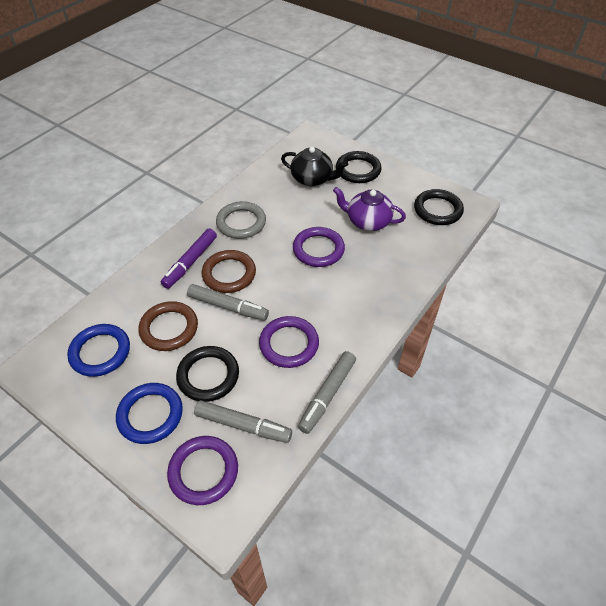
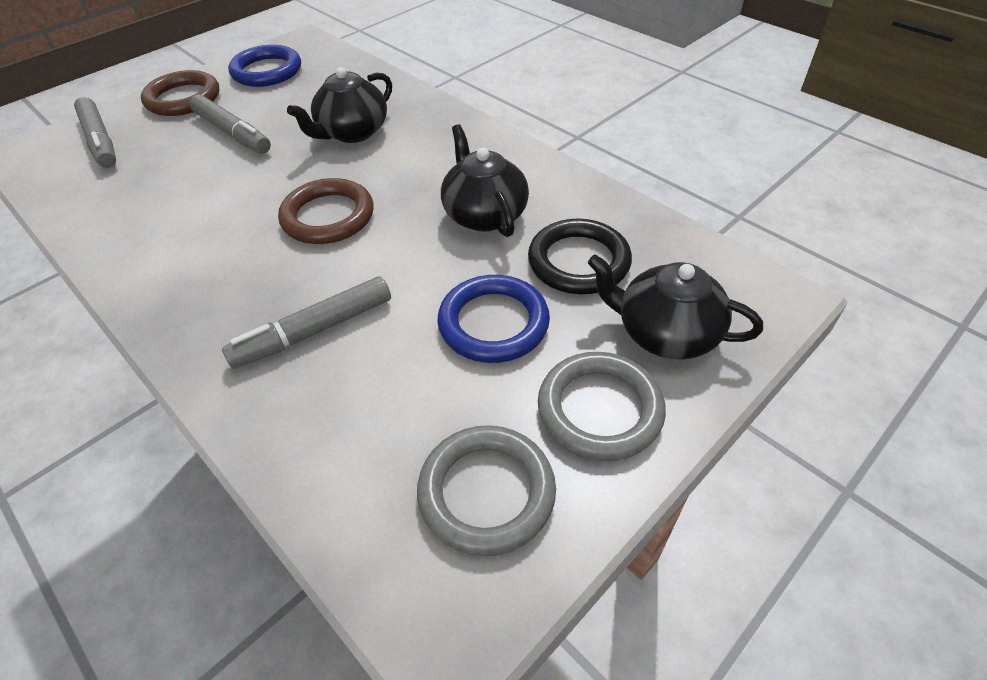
black ring: 3 -> 1
black teapot: 1 -> 3
grey ring: 1 -> 2
purple marker: 1 -> 0
purple ring: 3 -> 0
purple teapot: 1 -> 0

